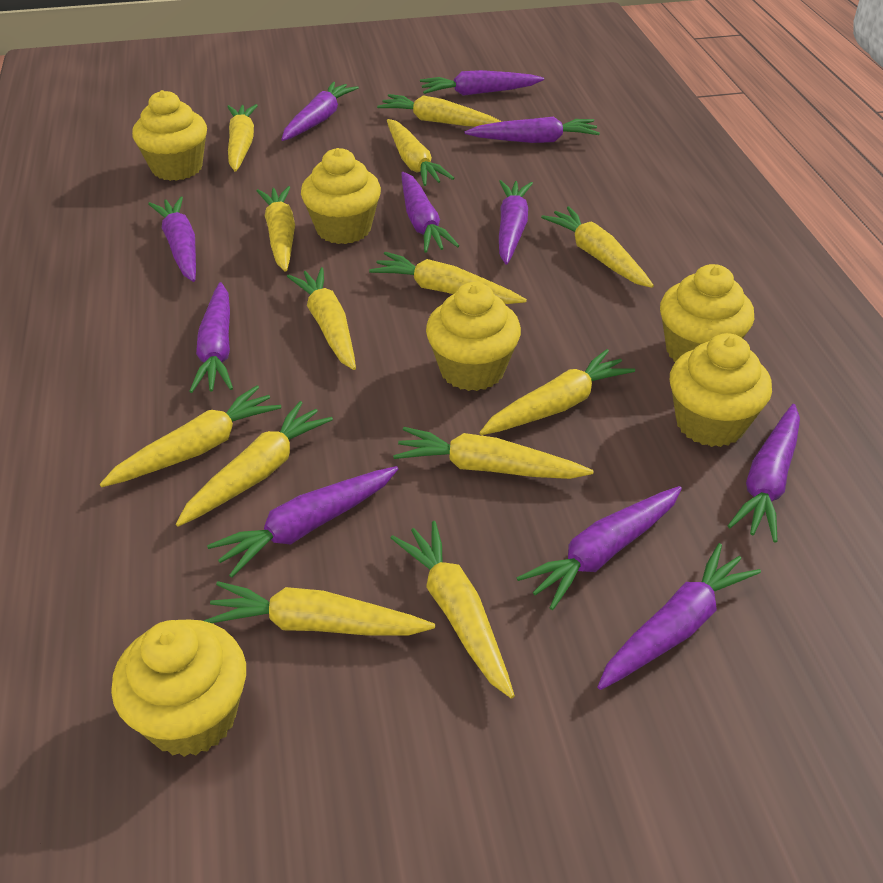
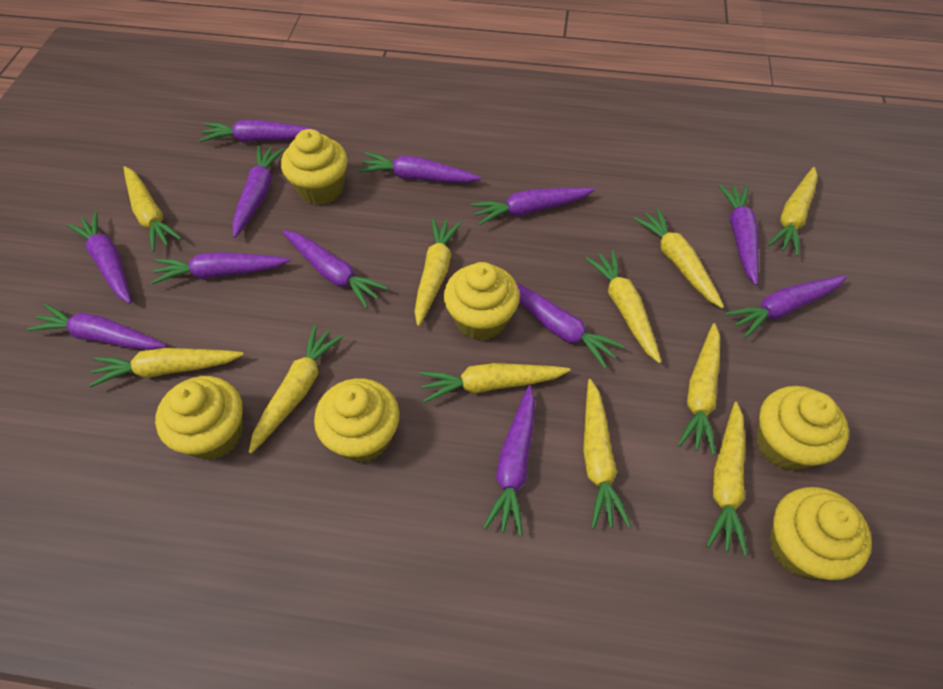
purple carrot: 11 -> 12
yellow carrot: 13 -> 11

